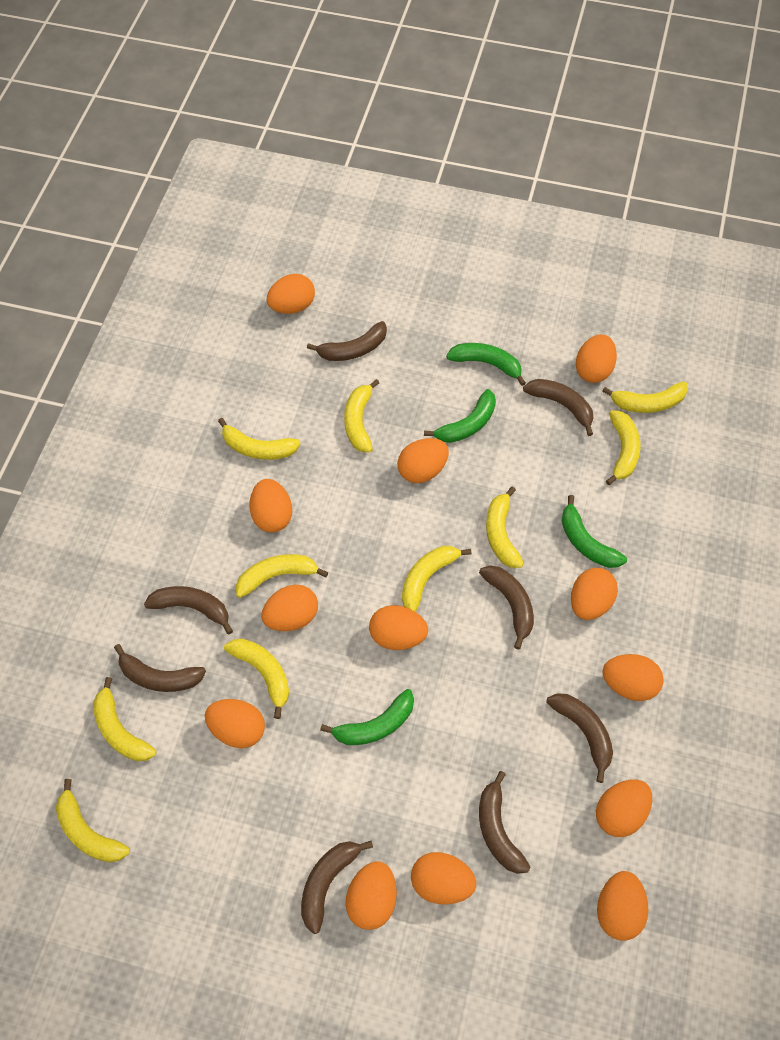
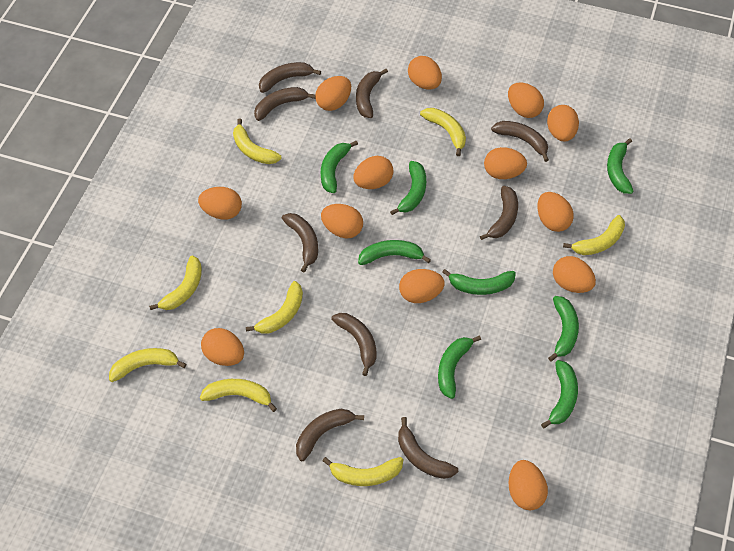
brown banana: 8 -> 9
green banana: 4 -> 8
yellow banana: 10 -> 8

